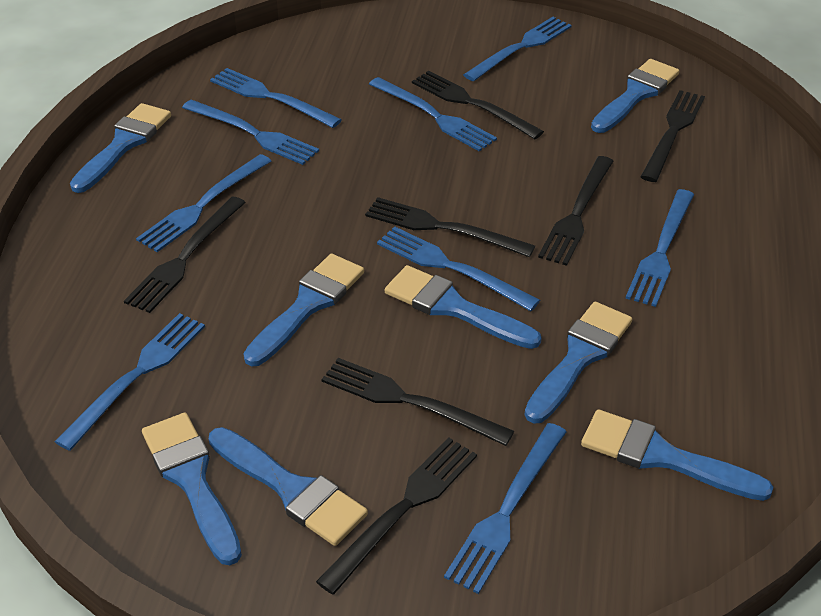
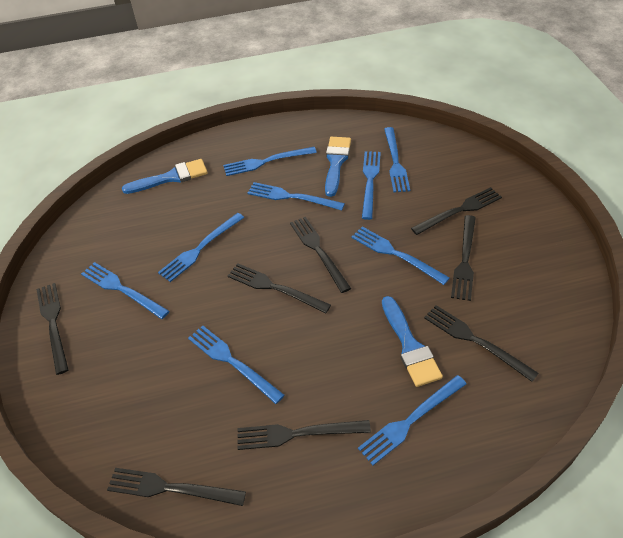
black fork: 7 -> 8
blue brush: 8 -> 3

